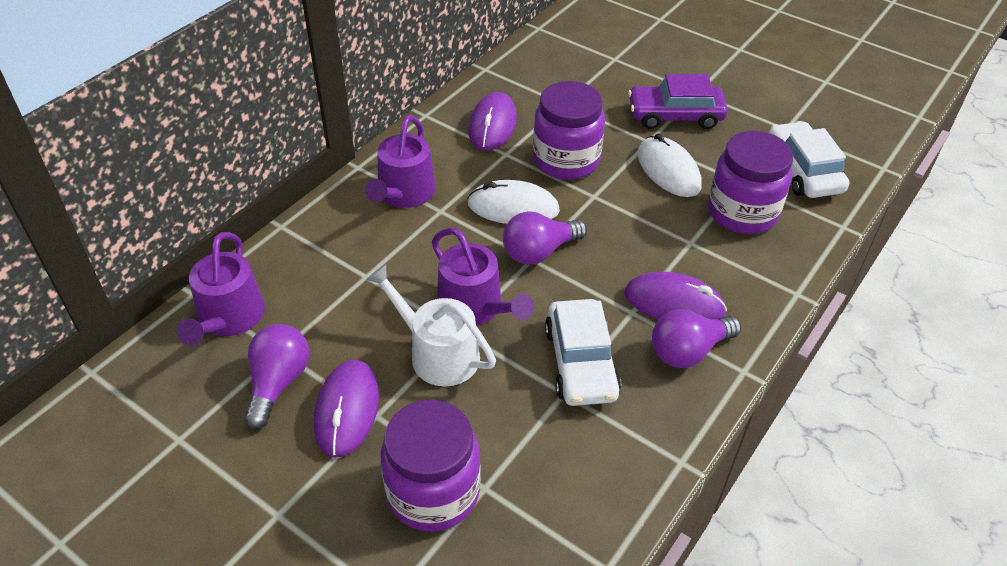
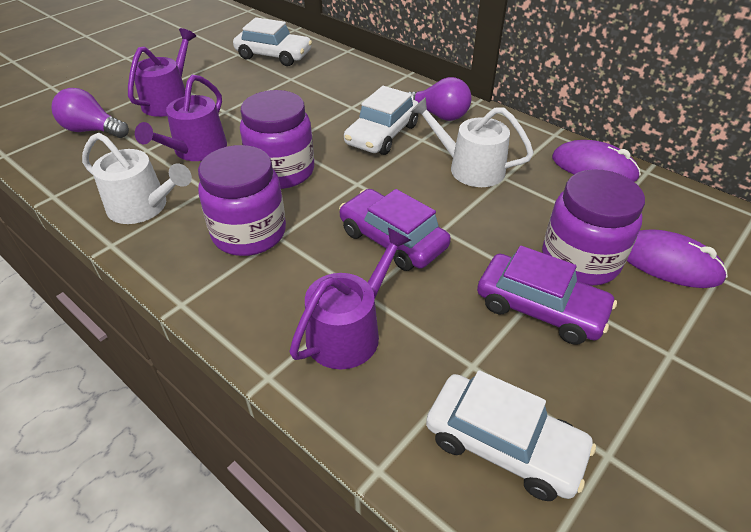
purple car: 1 -> 2
purple light bulb: 3 -> 2
purple mouse: 3 -> 2
white car: 2 -> 3
white mouse: 2 -> 0
white watering can: 1 -> 2

